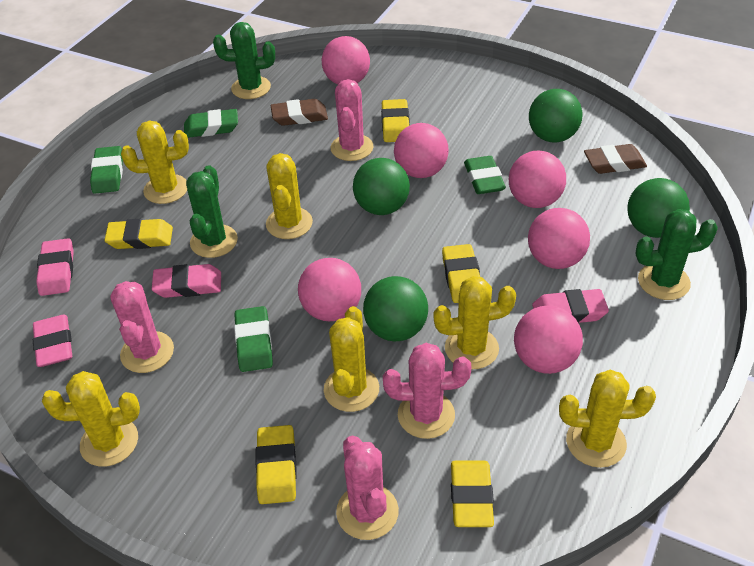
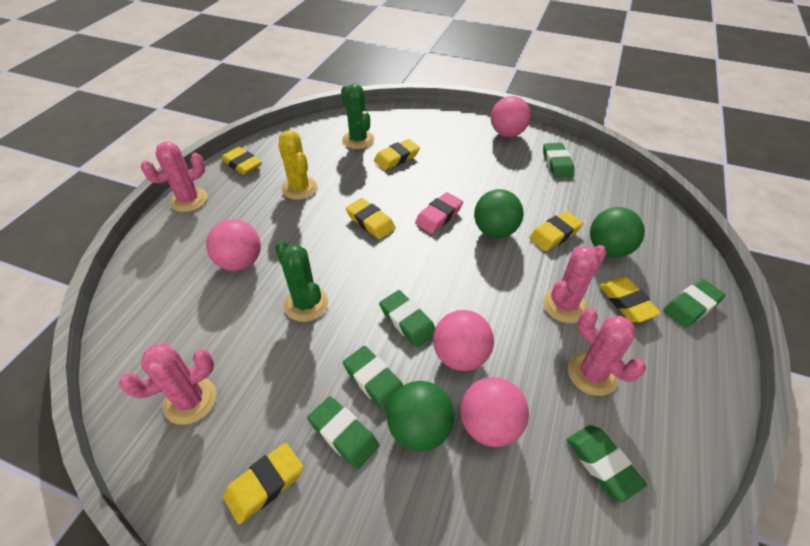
brown eraser: 2 -> 0
green ball: 4 -> 3
green cactus: 3 -> 2
green eraser: 4 -> 6
pink ball: 6 -> 4
pink eraser: 4 -> 1
yellow cactus: 6 -> 1
yellow eraser: 5 -> 6

